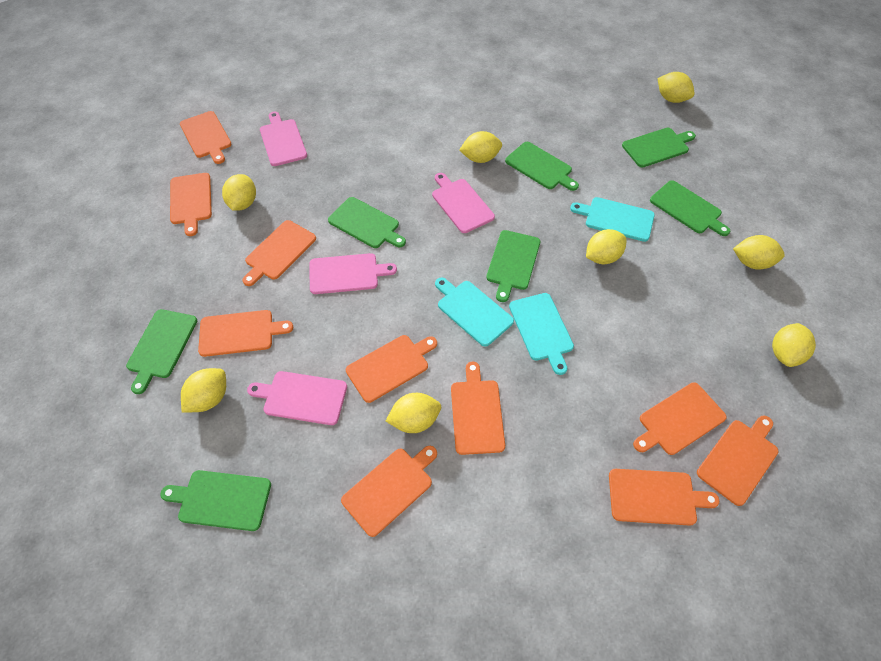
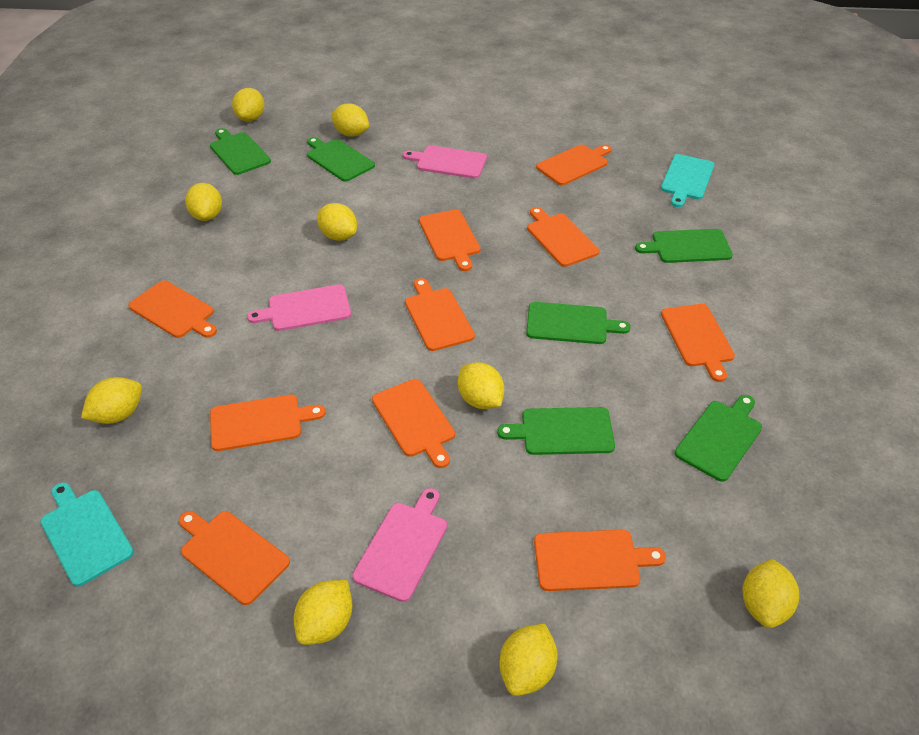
green cutting board: 7 -> 6
pink cutting board: 4 -> 3
turquoise cutting board: 3 -> 2
yellow lemon: 8 -> 9

